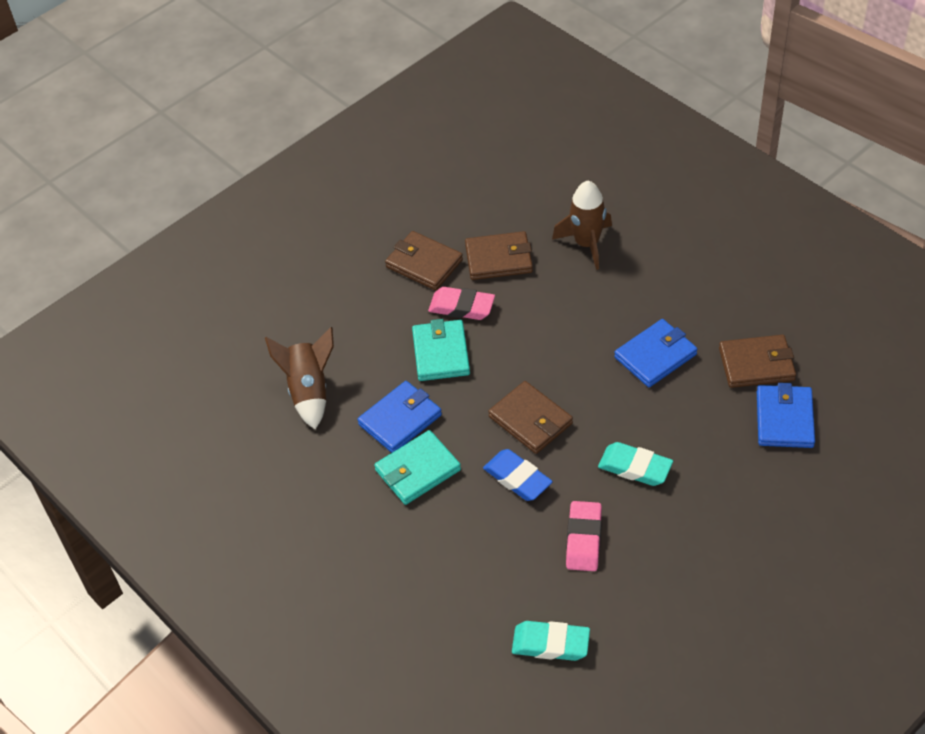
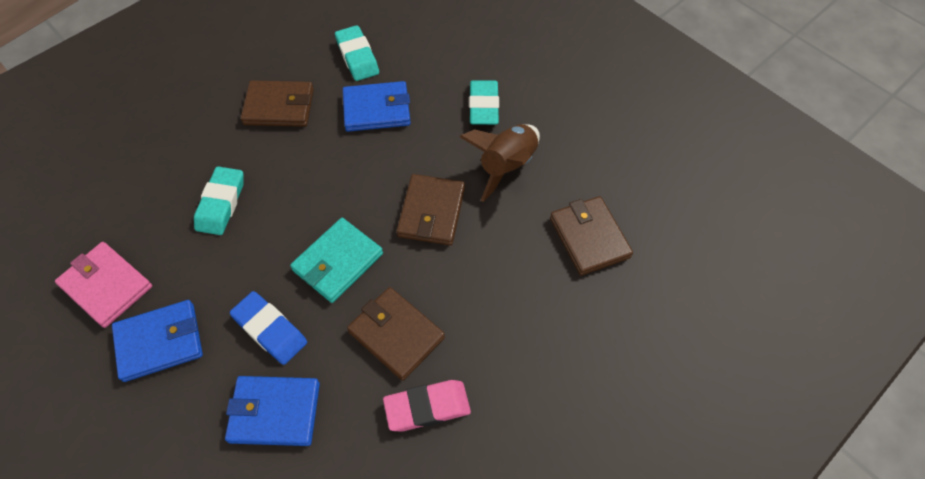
brown rocket: 2 -> 1
pink eraser: 2 -> 1
pink wallet: 0 -> 1
turquoise eraser: 2 -> 3
turquoise wallet: 2 -> 1

